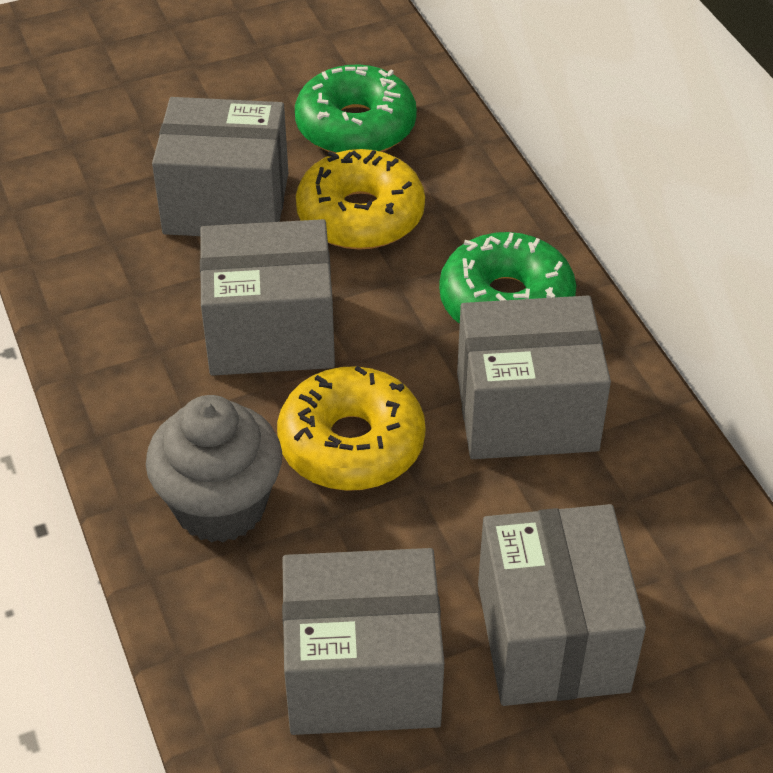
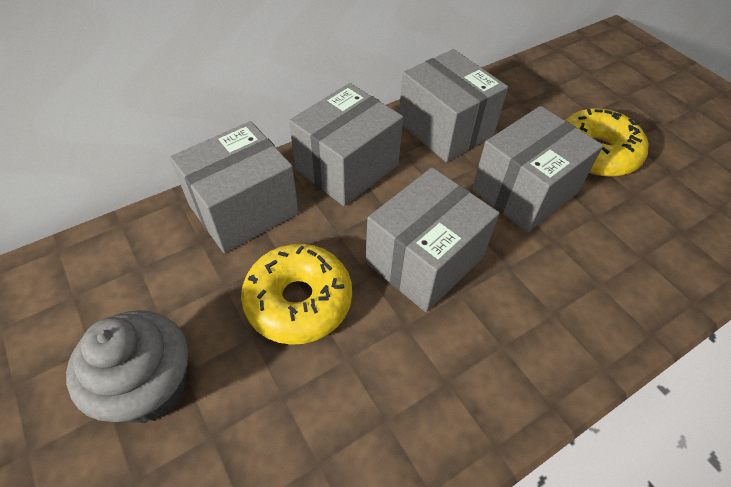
green donut: 2 -> 0

